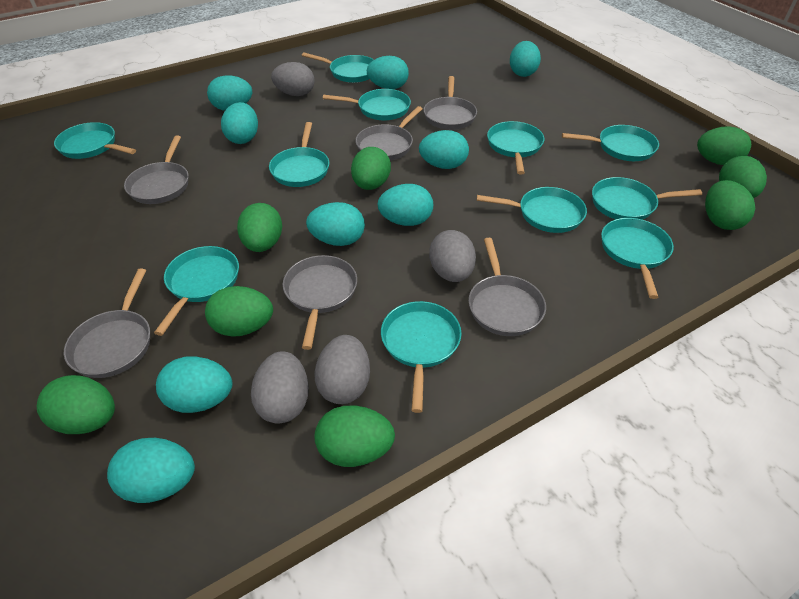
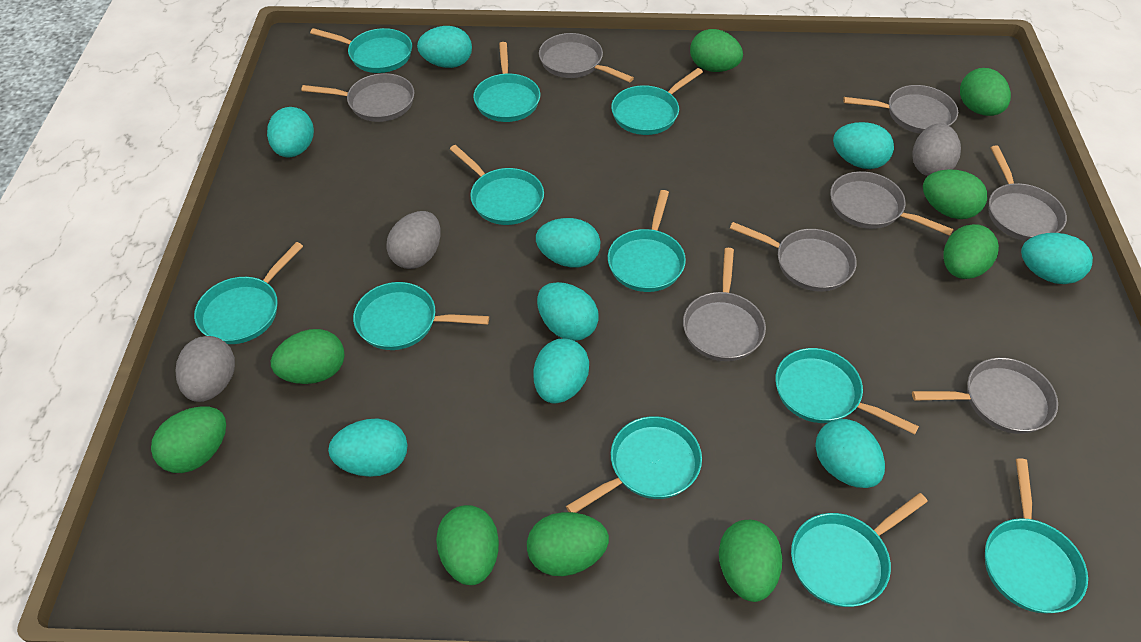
green egg: 8 -> 9
grey egg: 4 -> 3
grey pan: 6 -> 8

